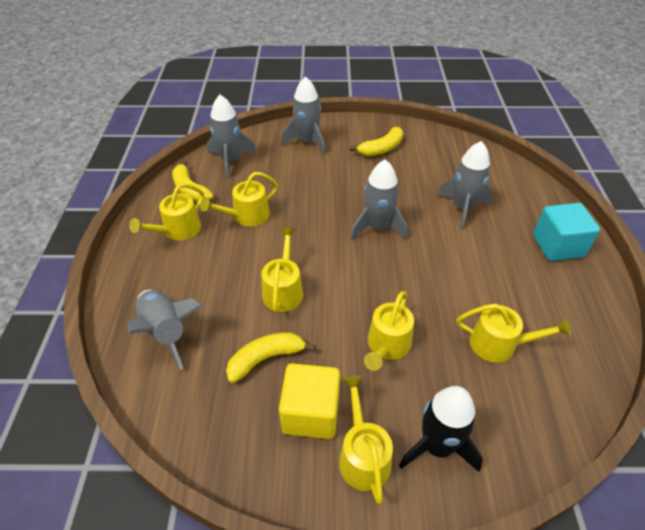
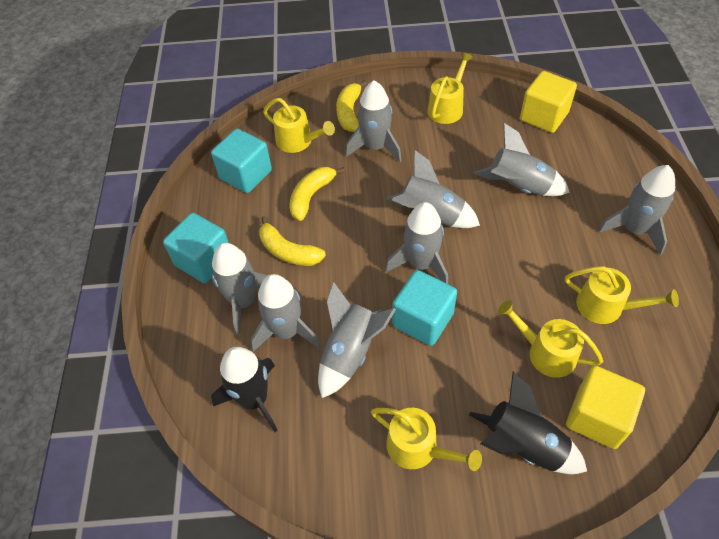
black rocket: 1 -> 2
grey rocket: 5 -> 8
turquoise cube: 1 -> 3
yellow cube: 1 -> 2
yellow watering can: 6 -> 5

